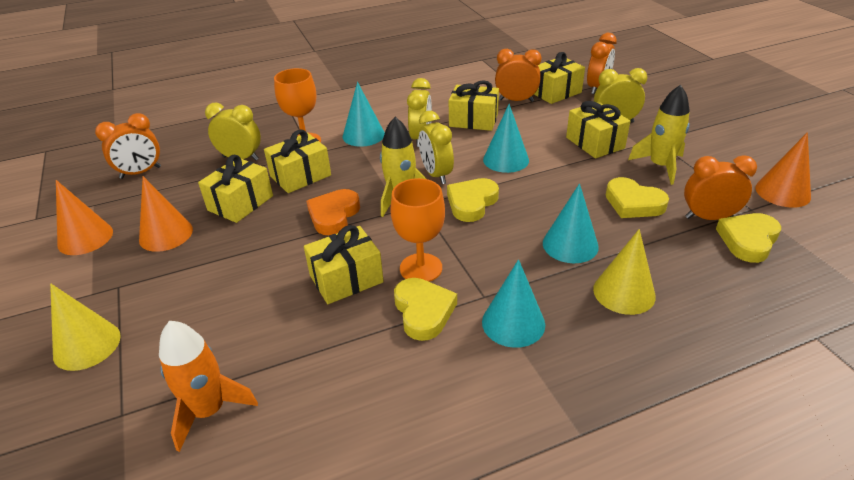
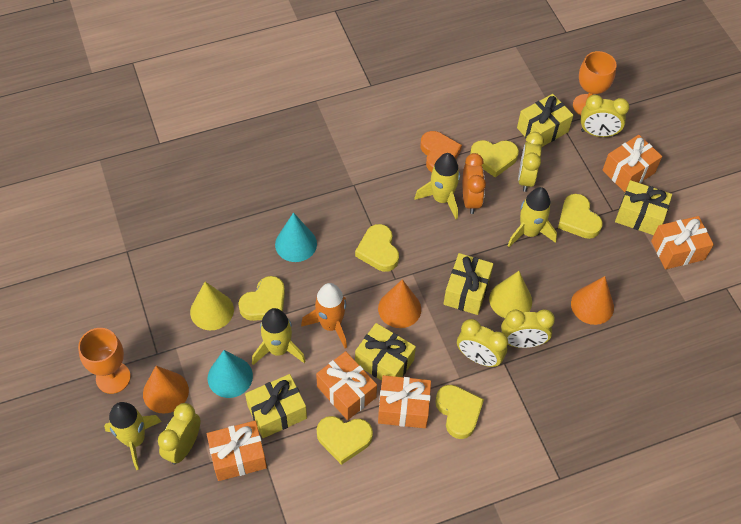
orange clock: 4 -> 1
orange gift: 0 -> 5
turquoise cone: 4 -> 2
yellow clock: 4 -> 5
yellow gift: 6 -> 5
yellow heart: 4 -> 6
yellow rocket: 2 -> 4

